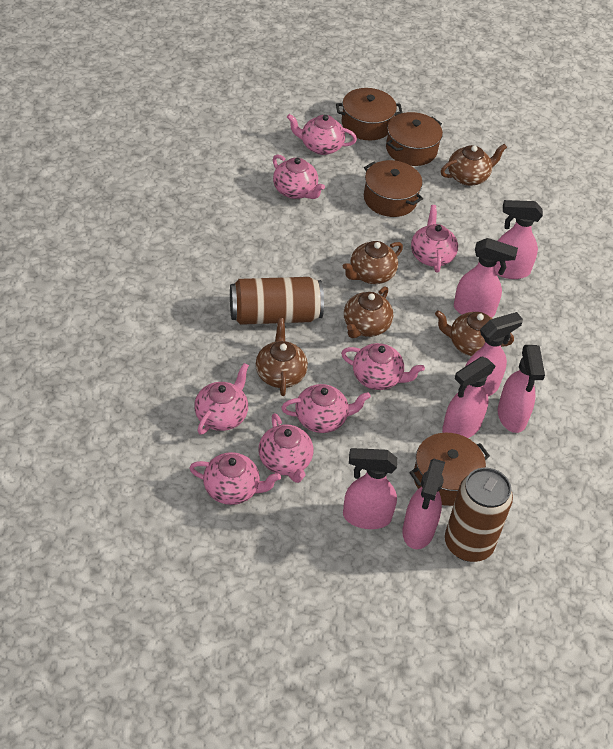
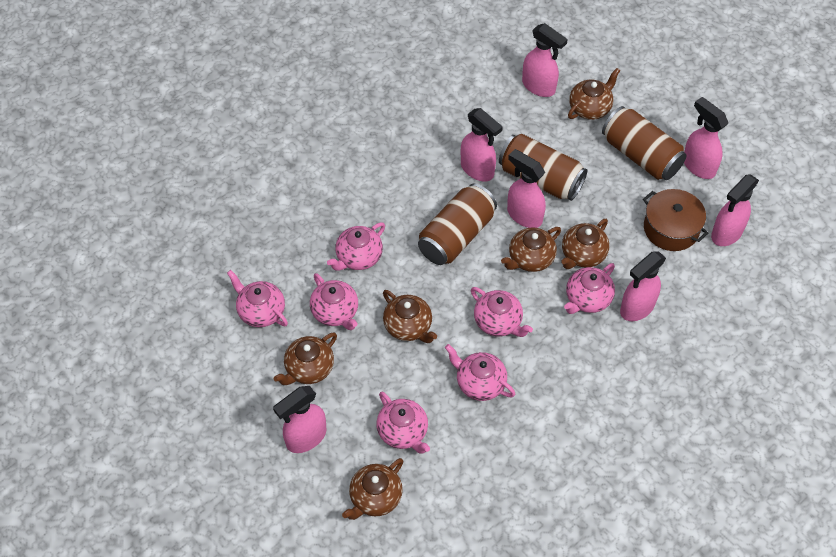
brown can: 2 -> 3
brown pot: 4 -> 1
brown teapot: 5 -> 6
pink teapot: 8 -> 7

